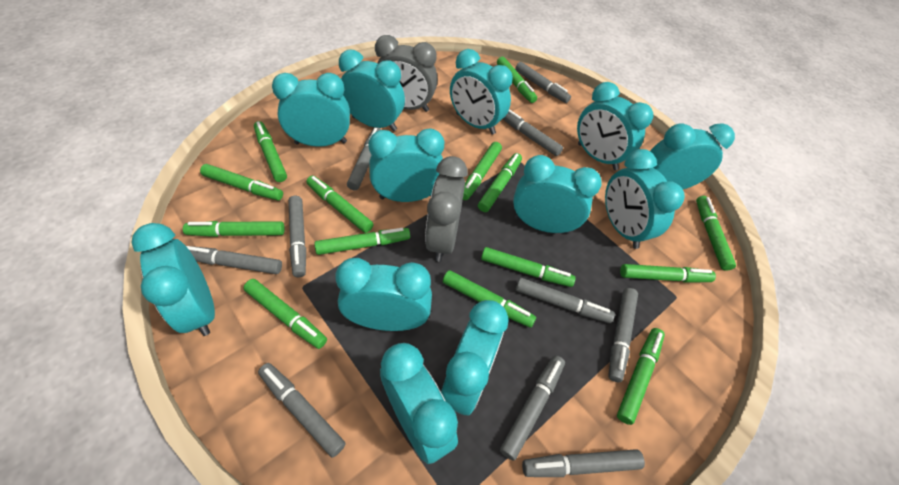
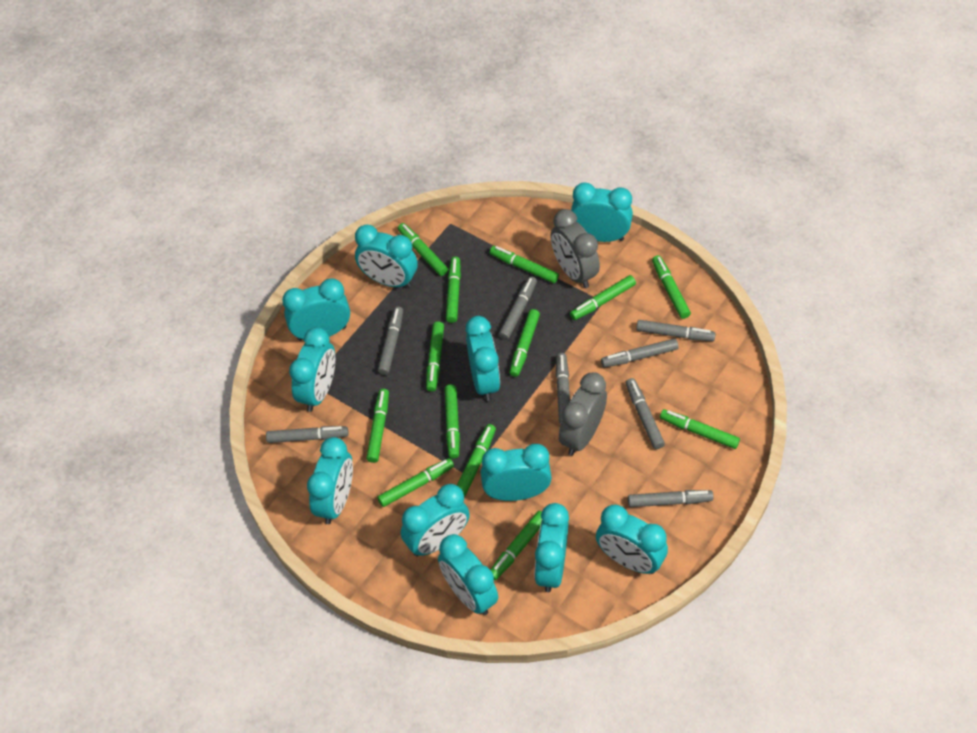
green marker: 14 -> 13
grey marker: 10 -> 8
turquoise clock: 12 -> 11

